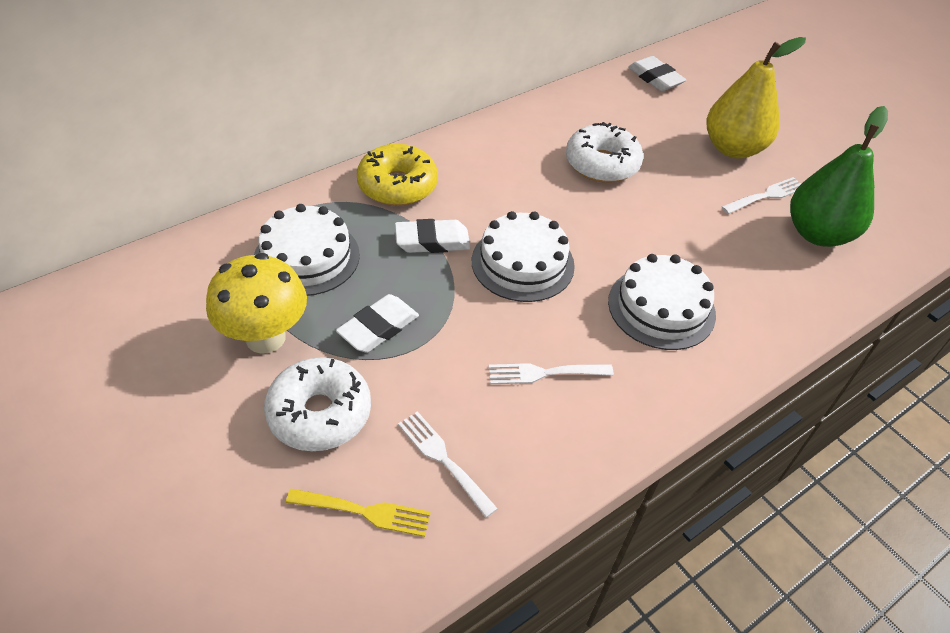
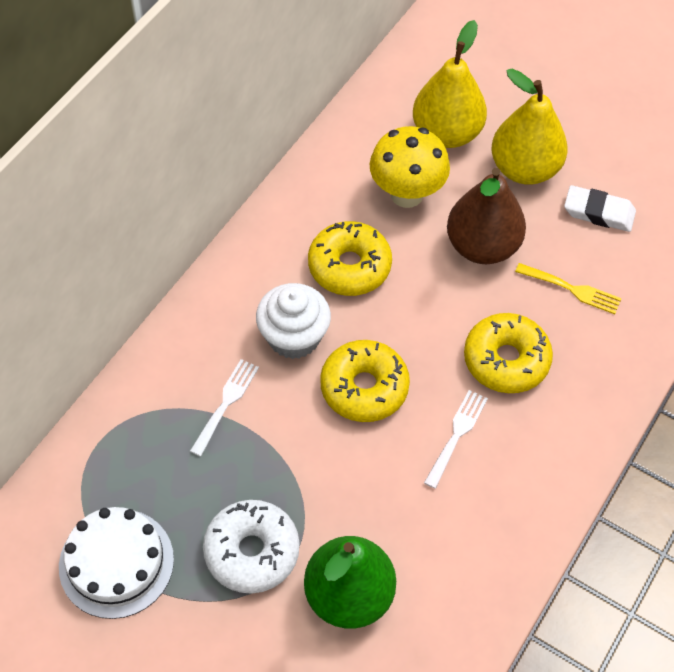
brown pear: 0 -> 1
white cake: 3 -> 1
white cupcake: 0 -> 1
white donut: 2 -> 1
white eraser: 3 -> 1
white fork: 3 -> 2
yellow donut: 1 -> 3
yellow pear: 1 -> 2

